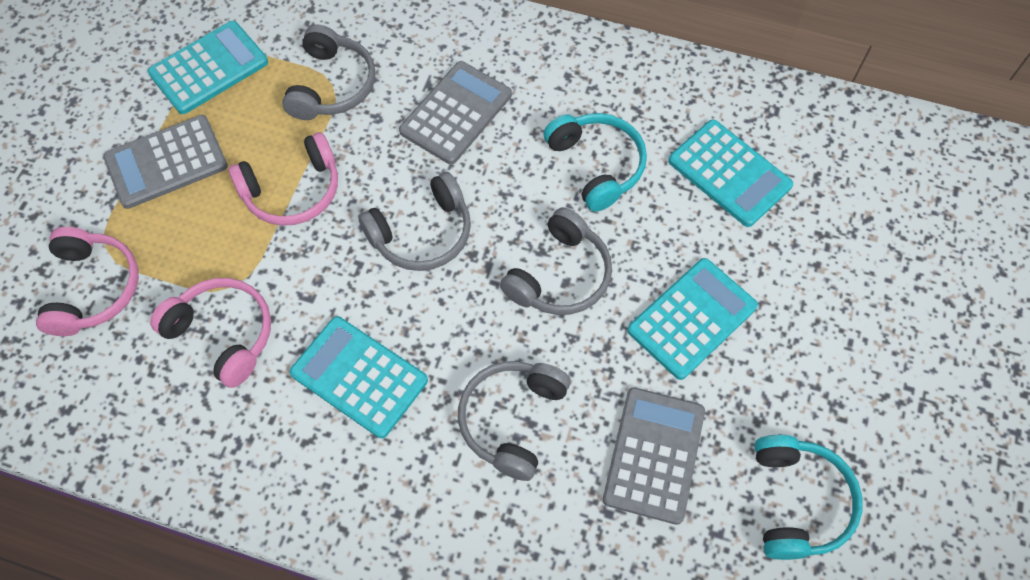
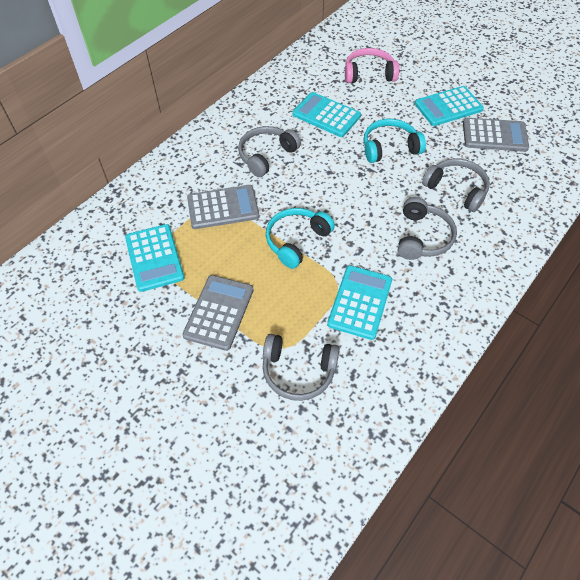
pink headphones: 3 -> 1

